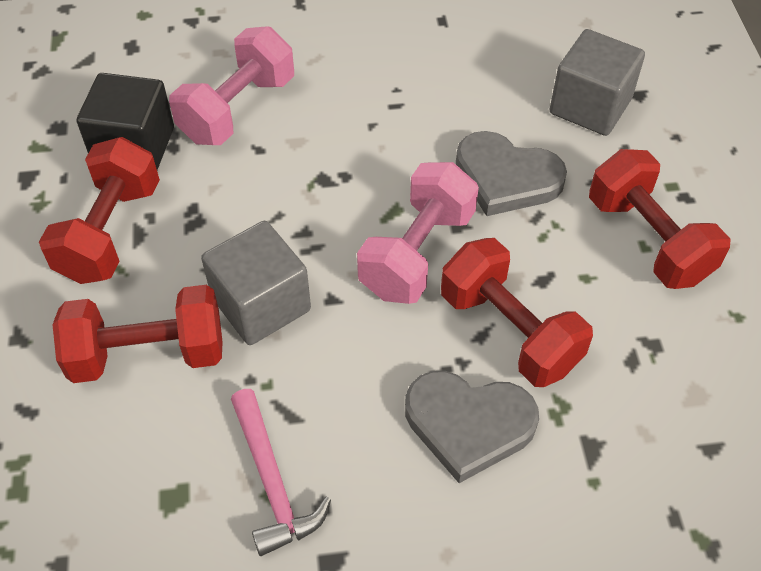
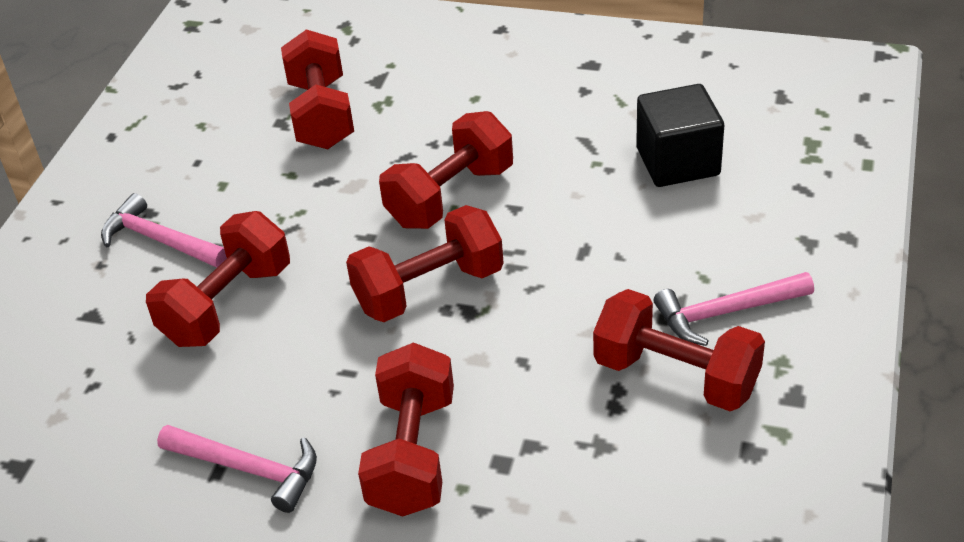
grey cube: 2 -> 0
grey heart: 2 -> 0
pink dumbbell: 2 -> 0
pink hammer: 1 -> 3
red dumbbell: 4 -> 6

